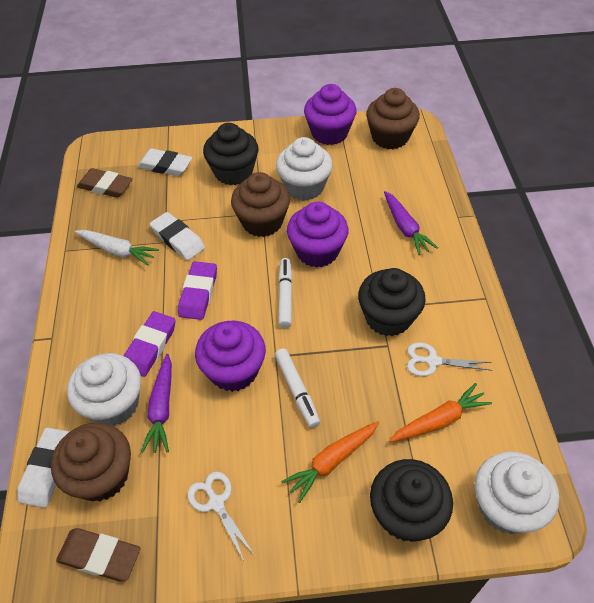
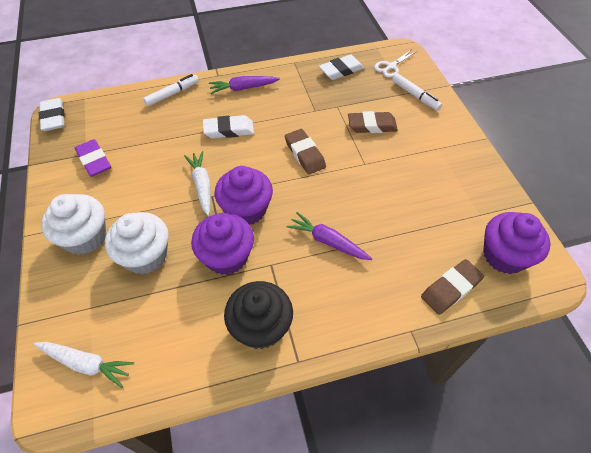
black cupcake: 3 -> 1
brown cupcake: 3 -> 0
brown eraser: 2 -> 3
orange carrot: 2 -> 0
purple eraser: 2 -> 1
white carrot: 1 -> 2
white cupcake: 3 -> 2
white scissors: 2 -> 1

